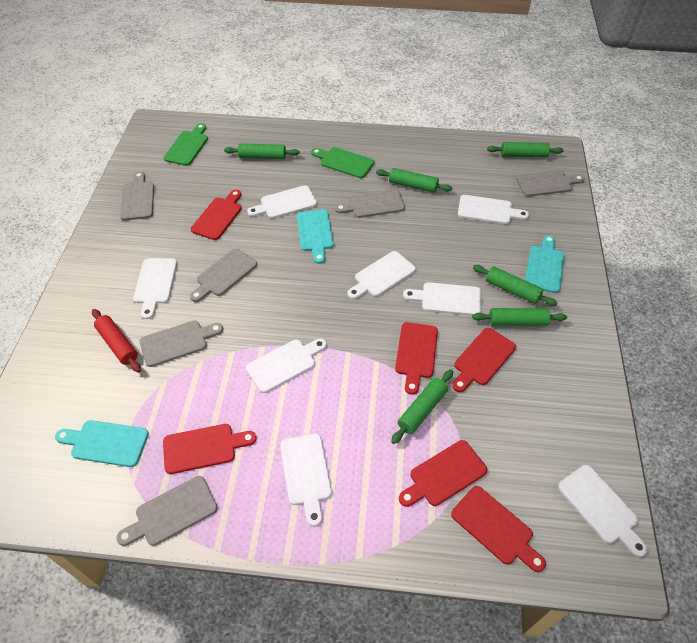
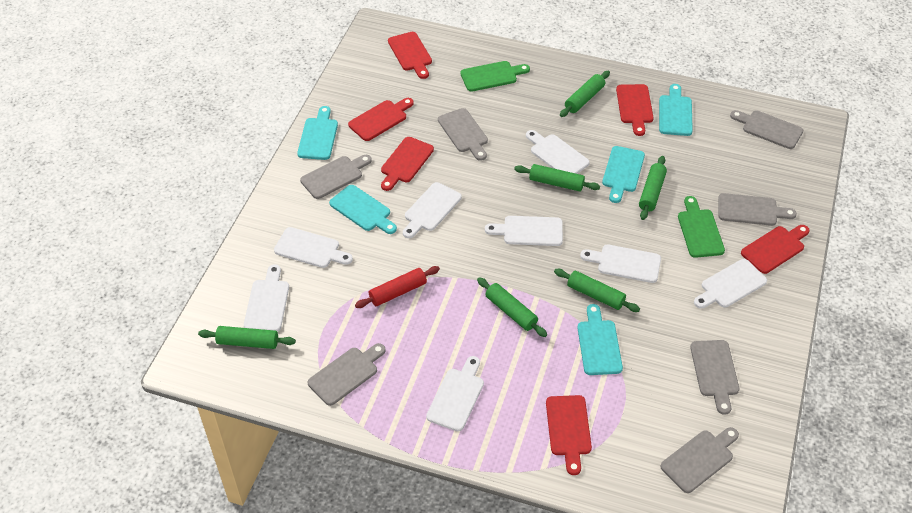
grey cutting board: 6 -> 7
turquoise cutting board: 3 -> 5

